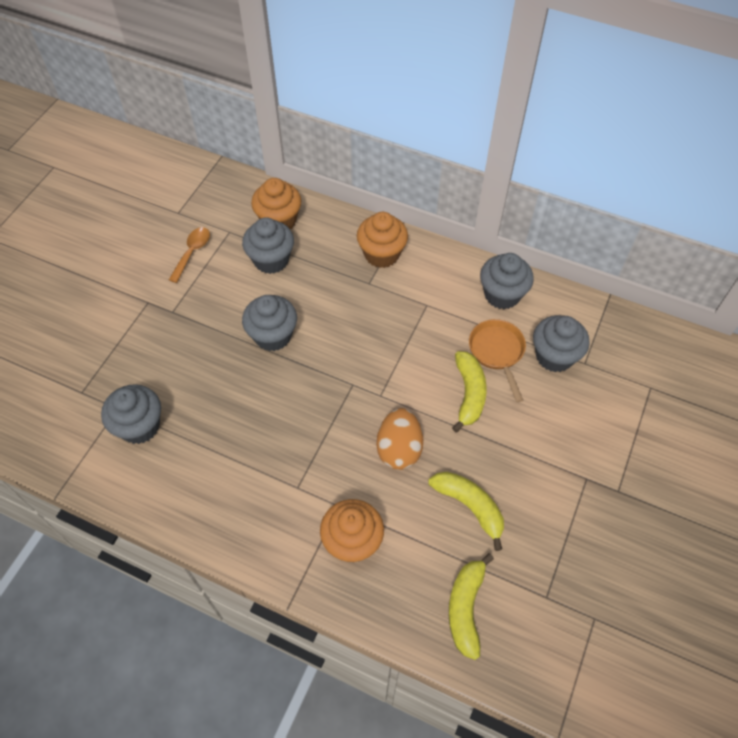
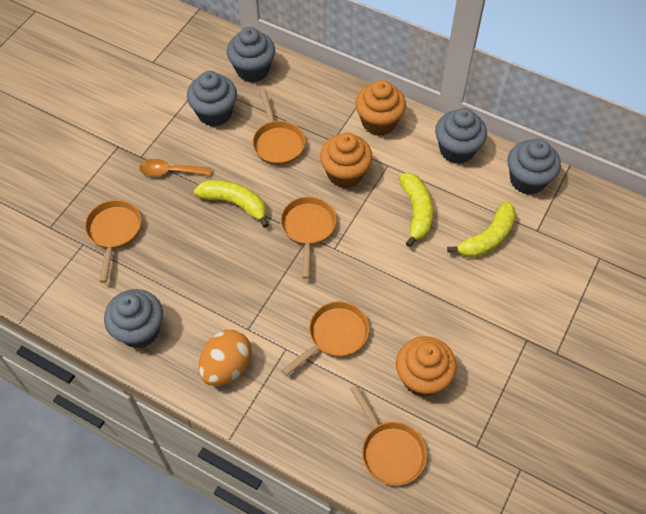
orange pan: 1 -> 5

